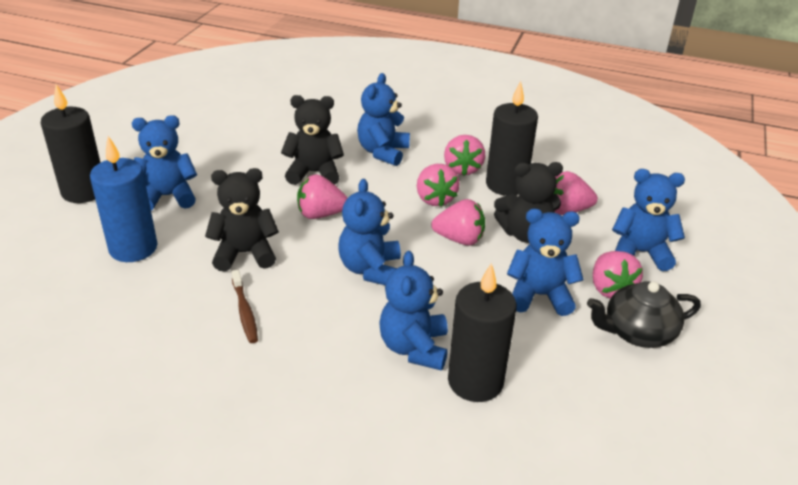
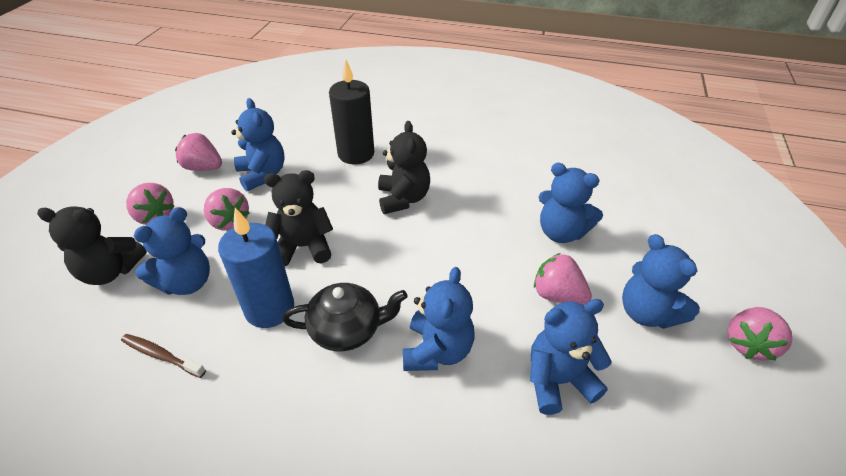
black candle: 3 -> 1
pink strawberry: 6 -> 5

